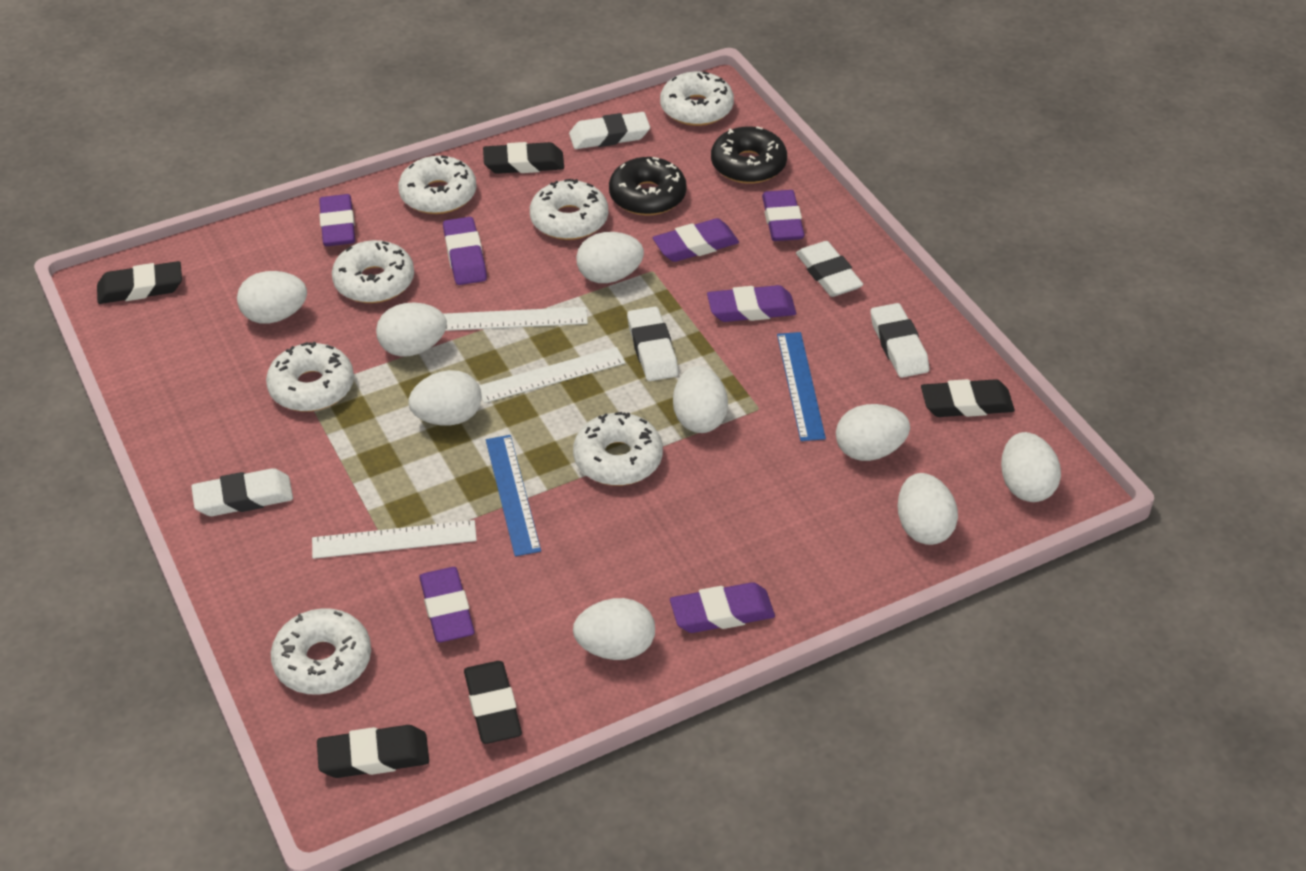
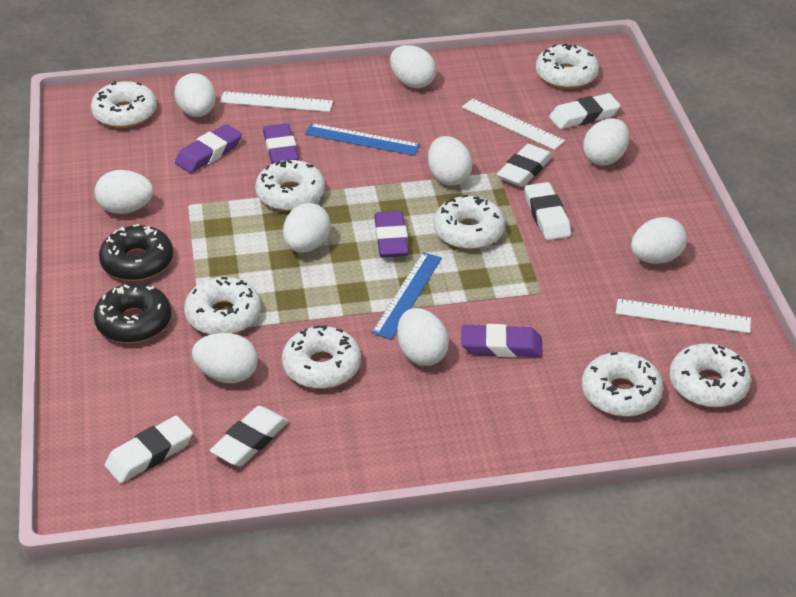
black eraser: 5 -> 0
purple eraser: 7 -> 4
white donut: 7 -> 8

